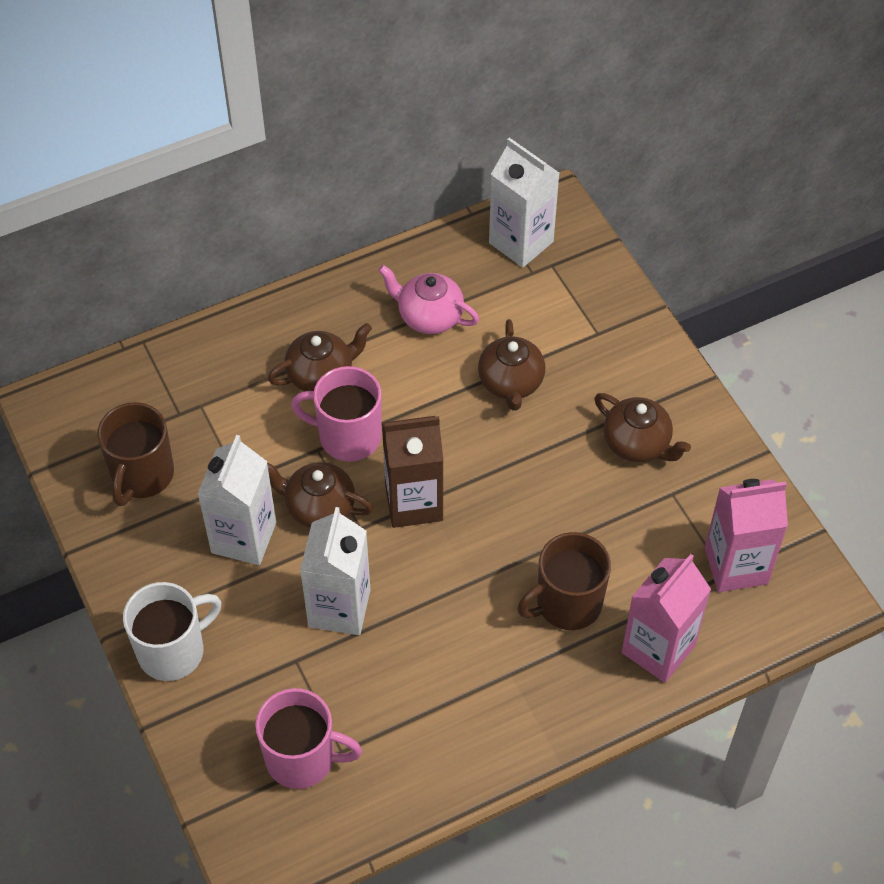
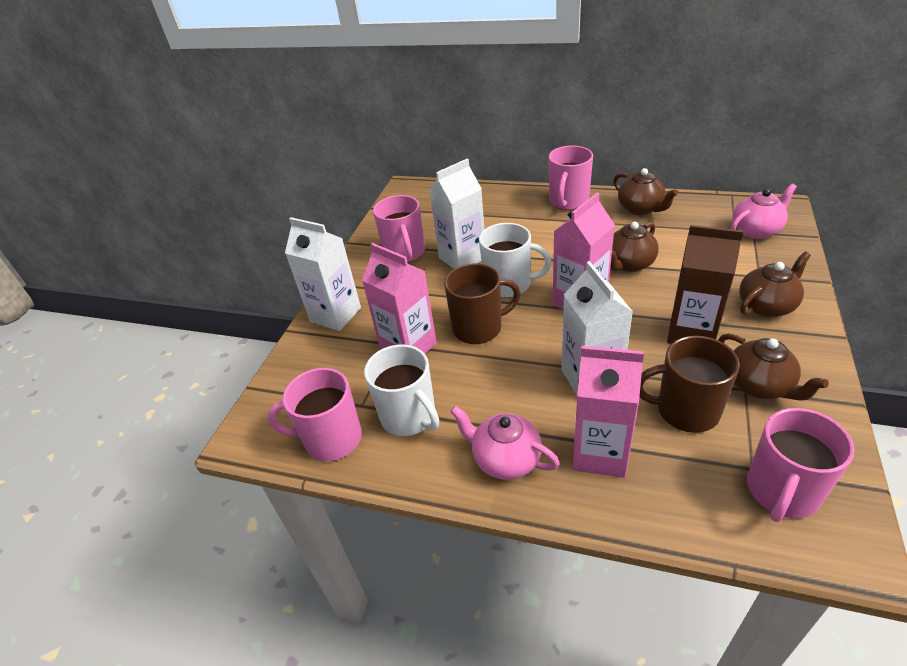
pink carton: 2 -> 3
pink mug: 2 -> 4
pink teapot: 1 -> 2
white mug: 1 -> 2

